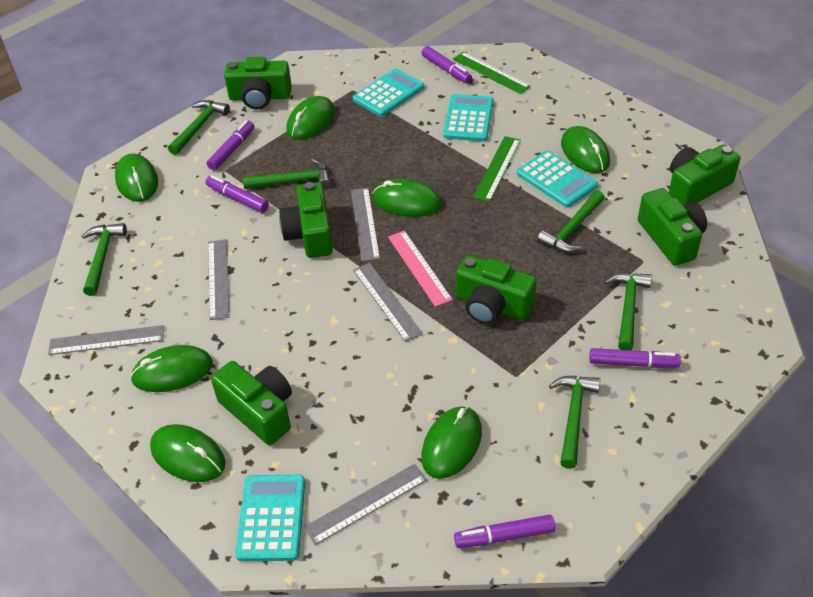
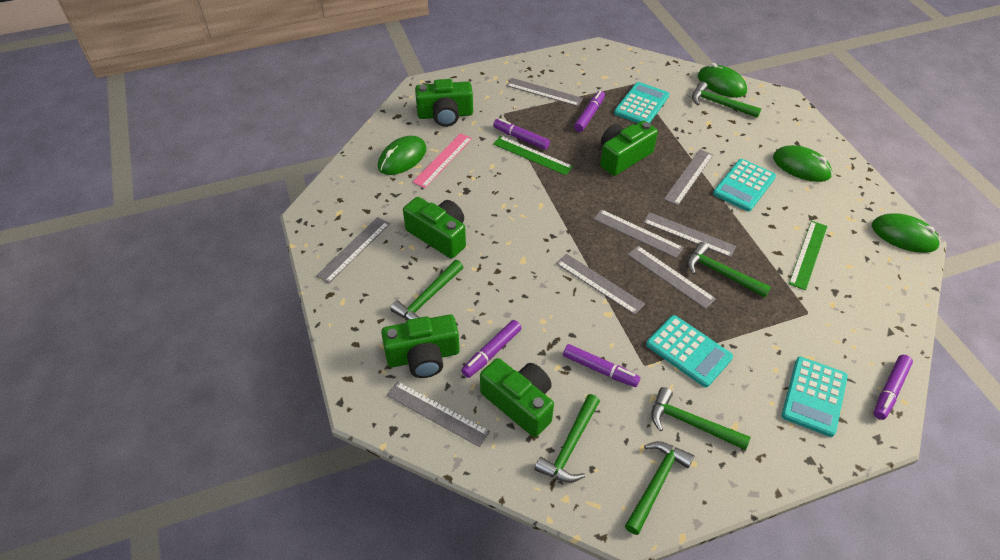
green camera: 6 -> 5
green mouse: 7 -> 4
grey ruler: 5 -> 8

